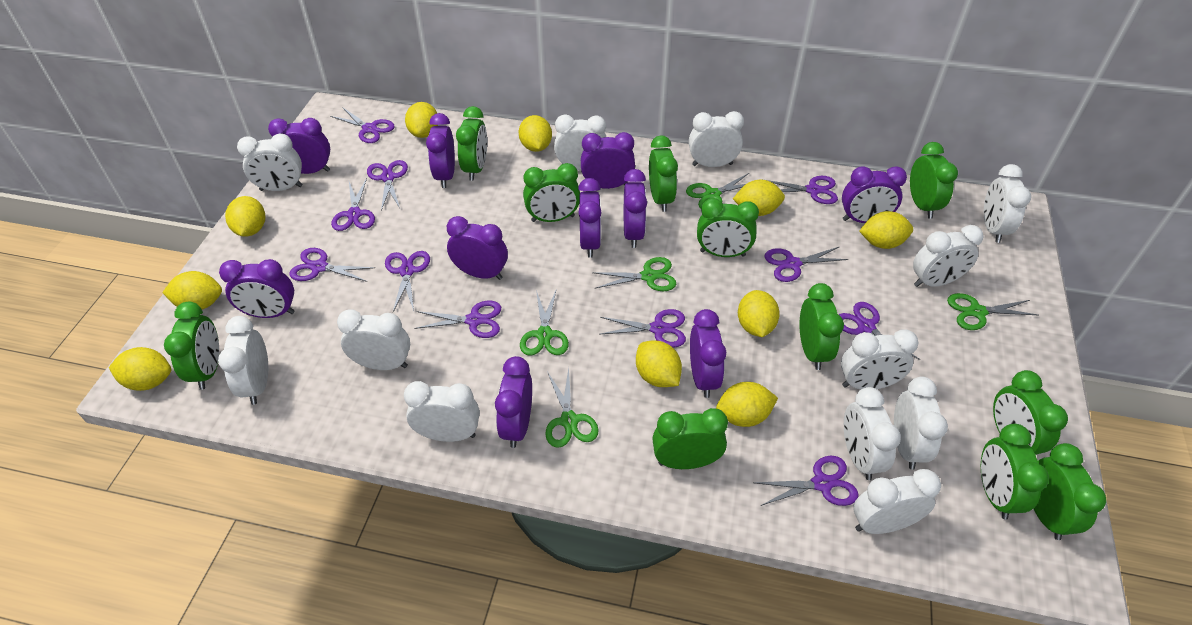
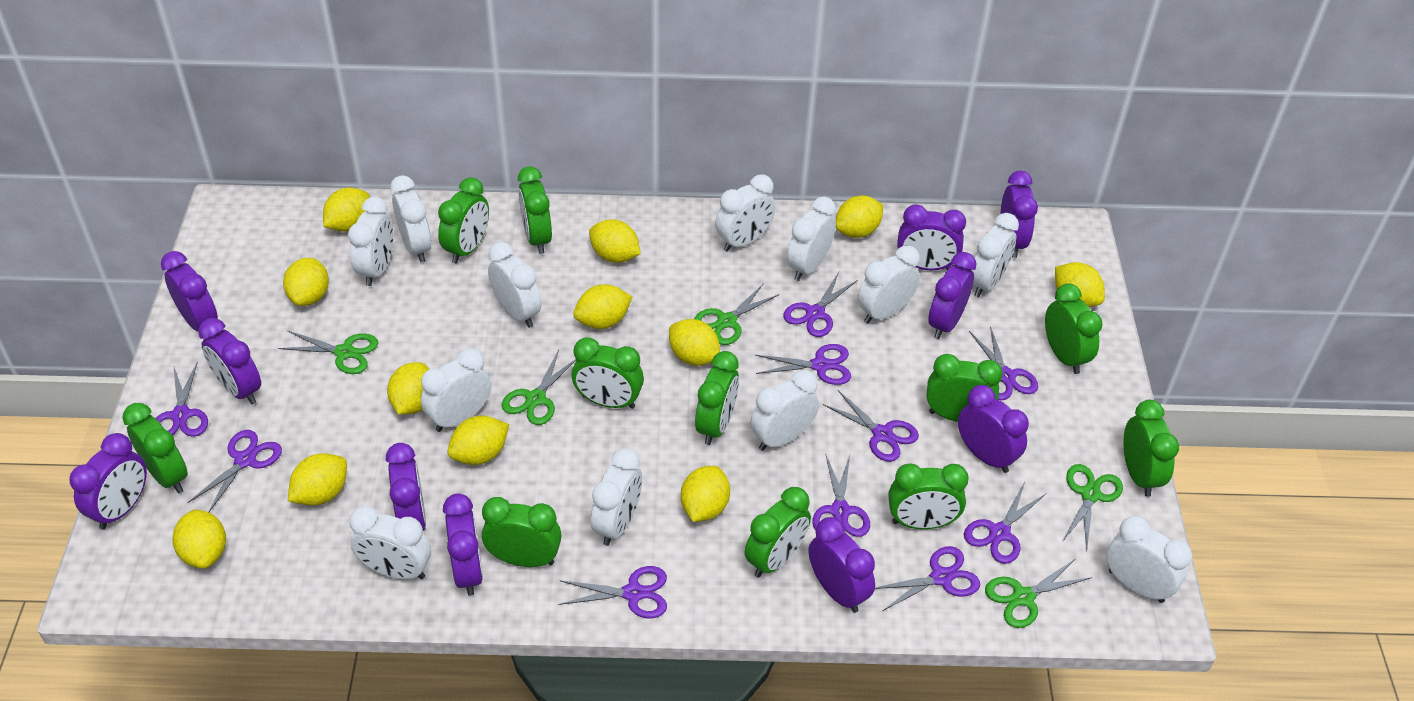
purple scissors: 11 -> 10
yellow lemon: 10 -> 12

